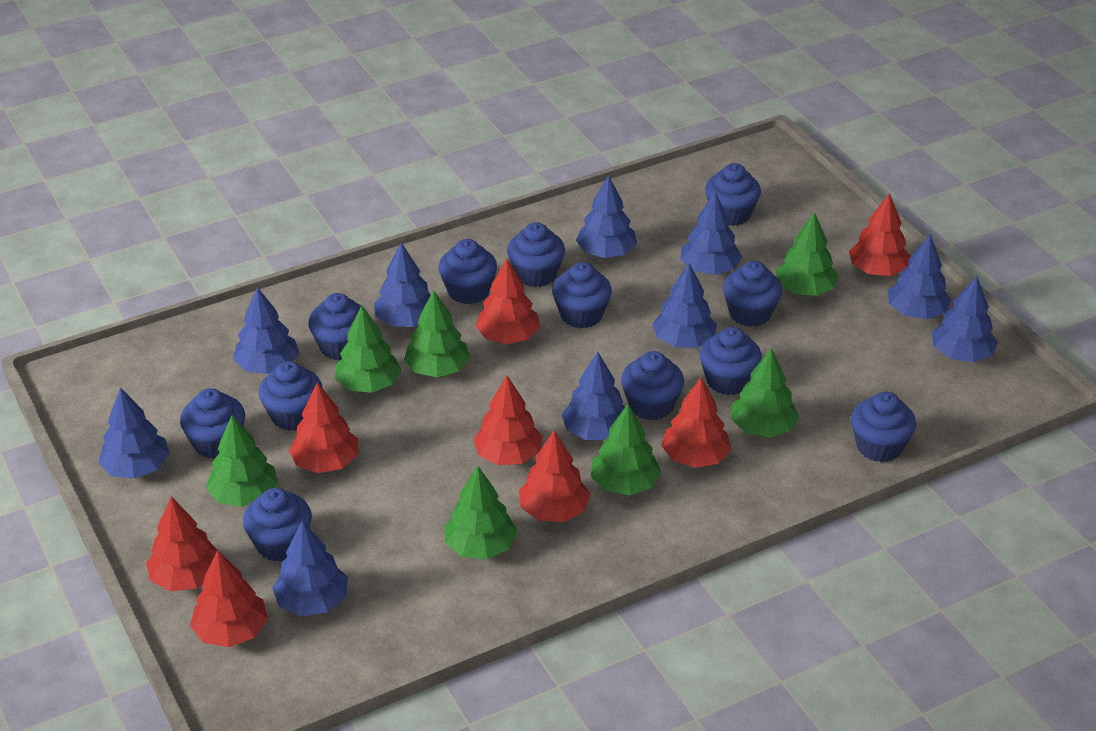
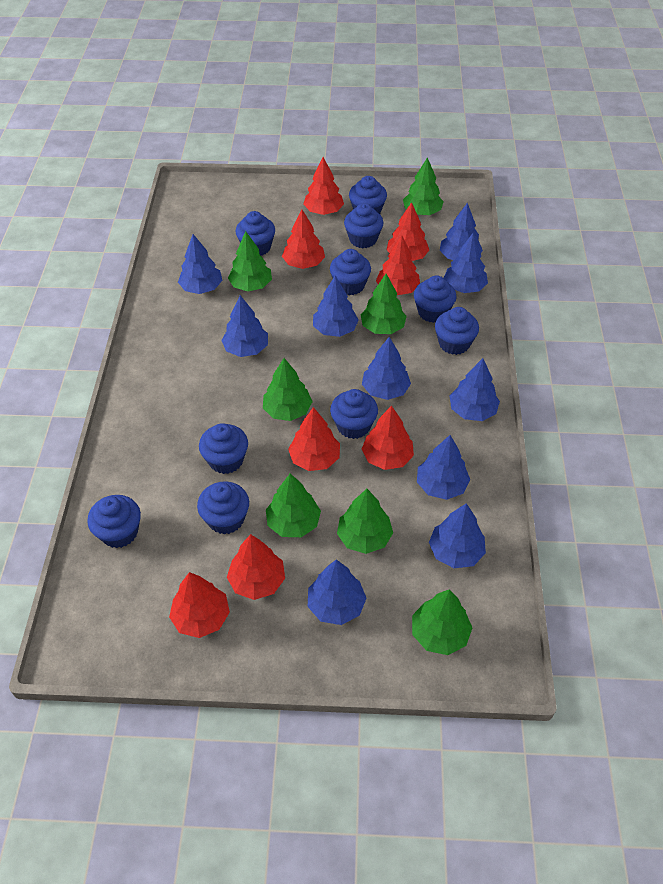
blue cupcake: 12 -> 10

